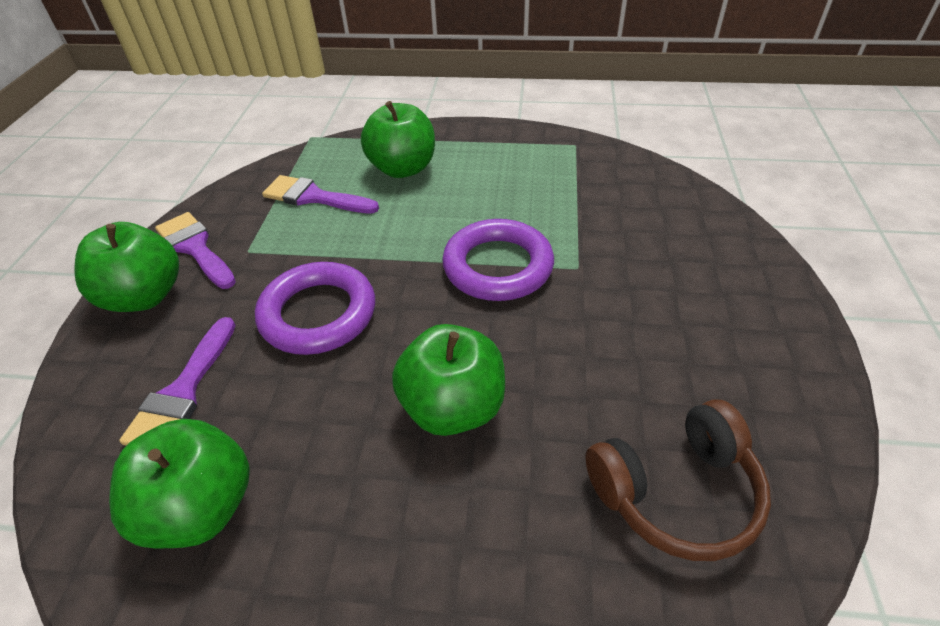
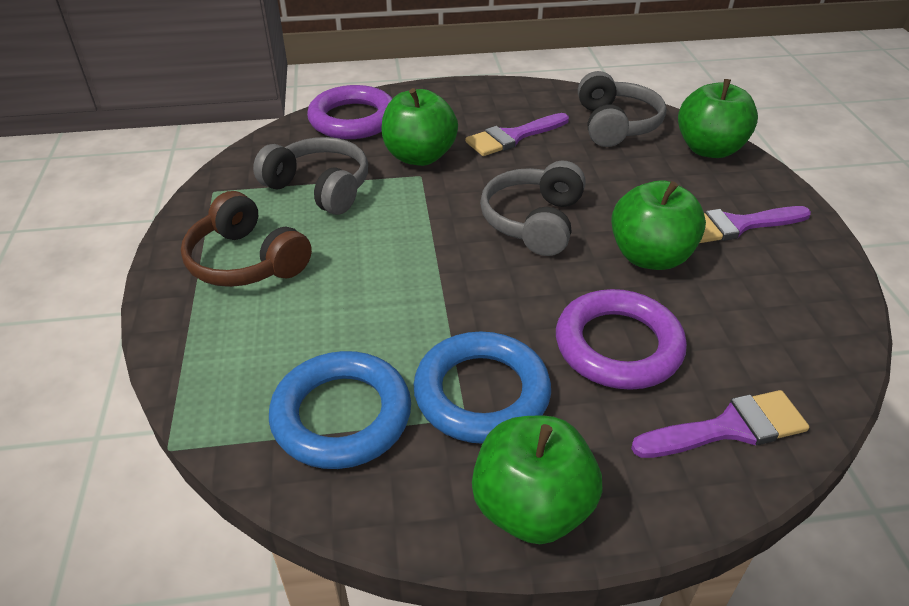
blue ring: 0 -> 2
grey headphones: 0 -> 3

